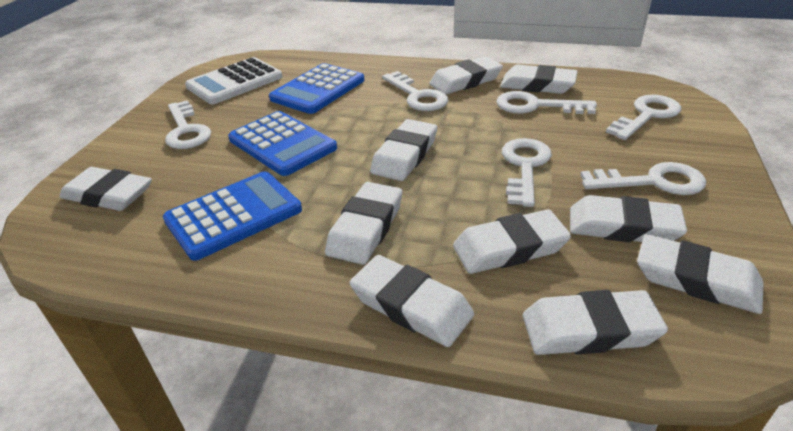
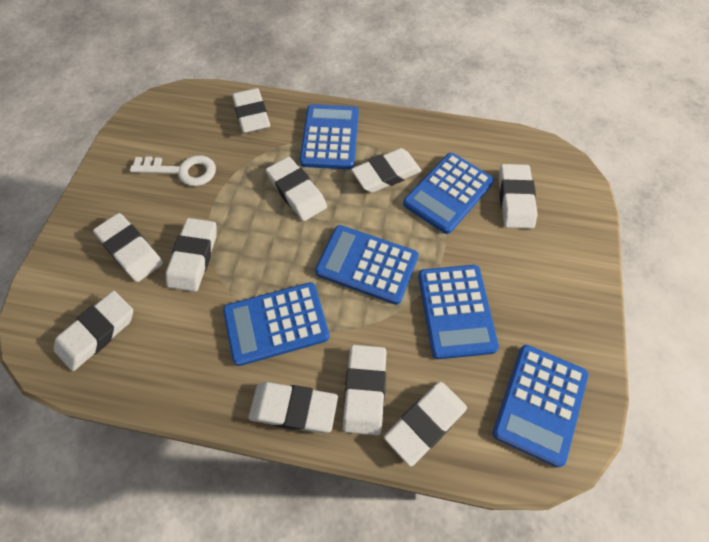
blue calculator: 3 -> 6
white calculator: 1 -> 0
white key: 6 -> 1

